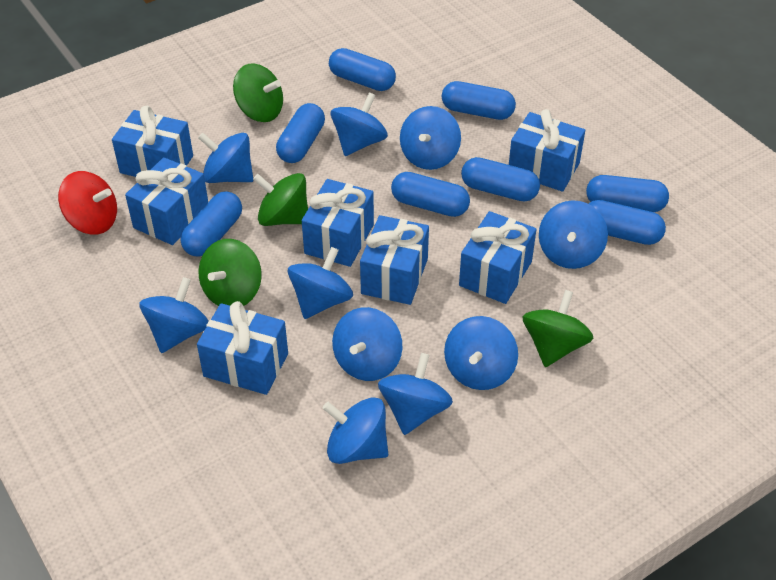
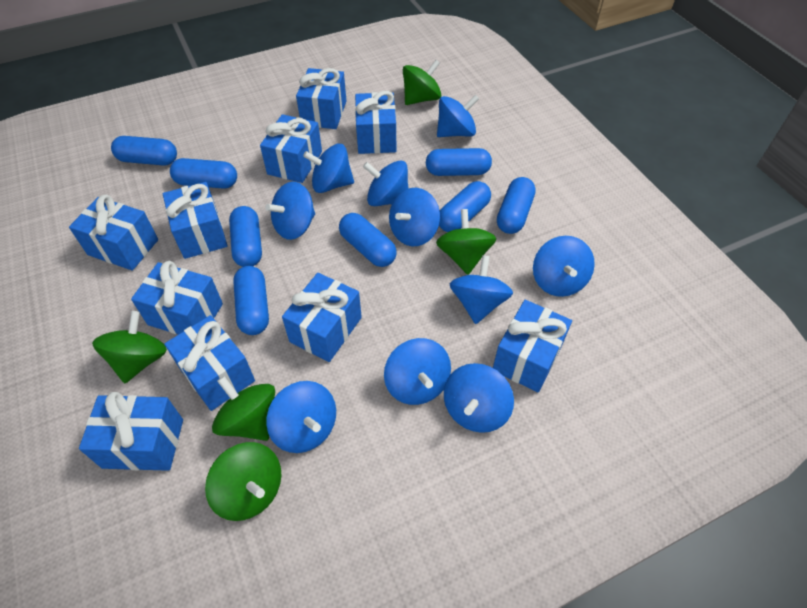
blue gift: 7 -> 10
green spinning top: 4 -> 5
red spinning top: 1 -> 0

